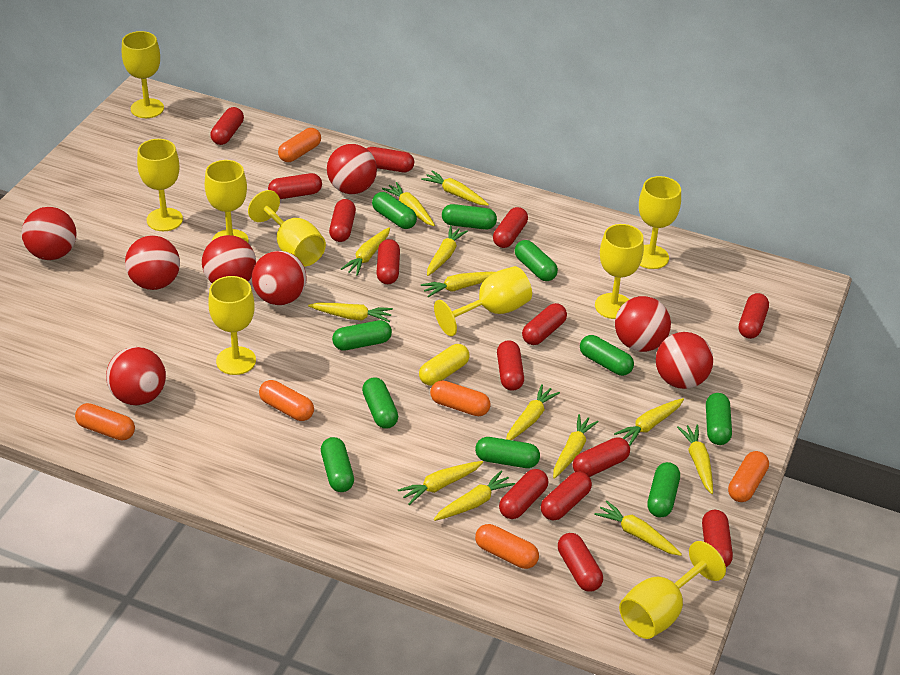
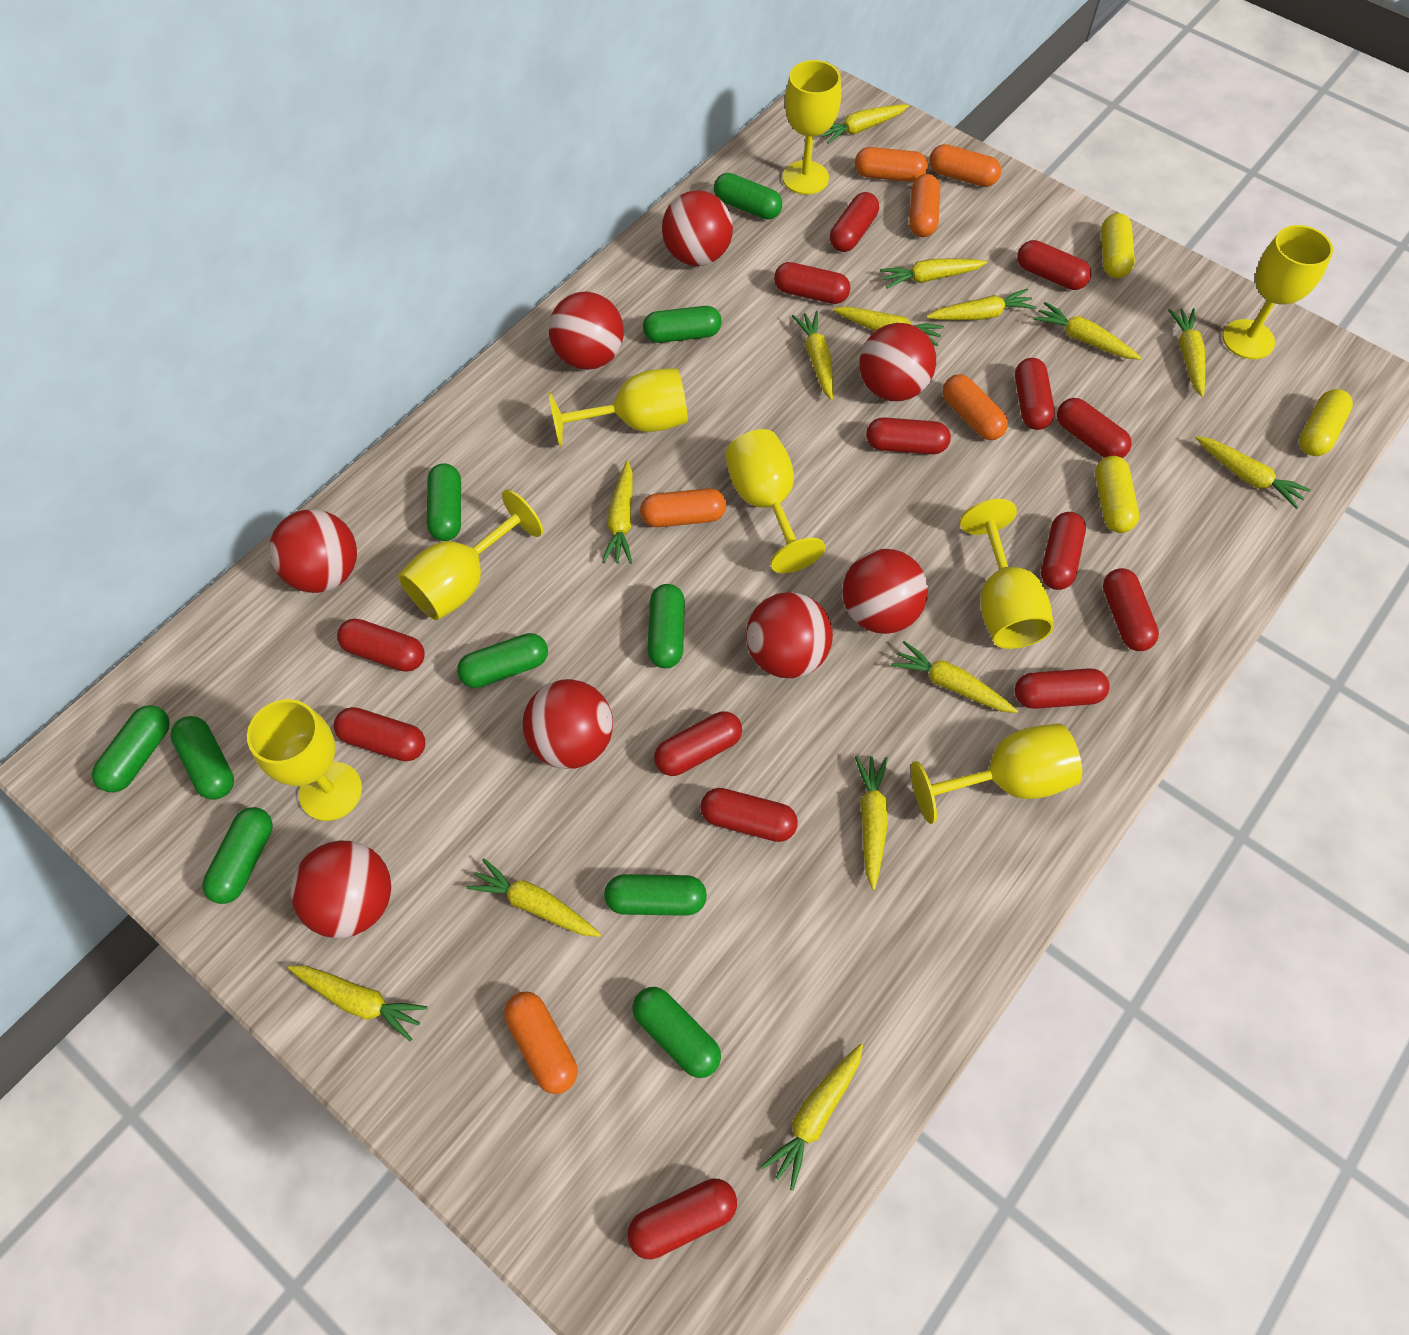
yellow capsule: 1 -> 3
yellow carrot: 13 -> 14
yellow goblet: 9 -> 8

